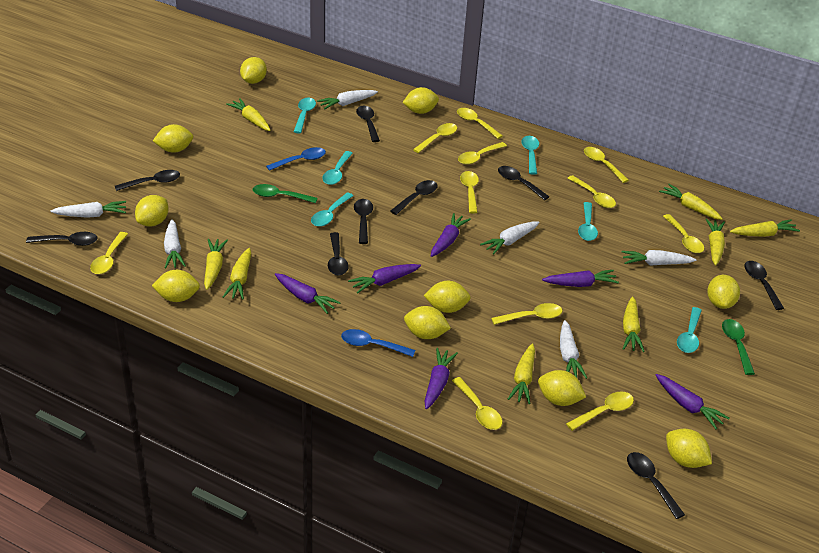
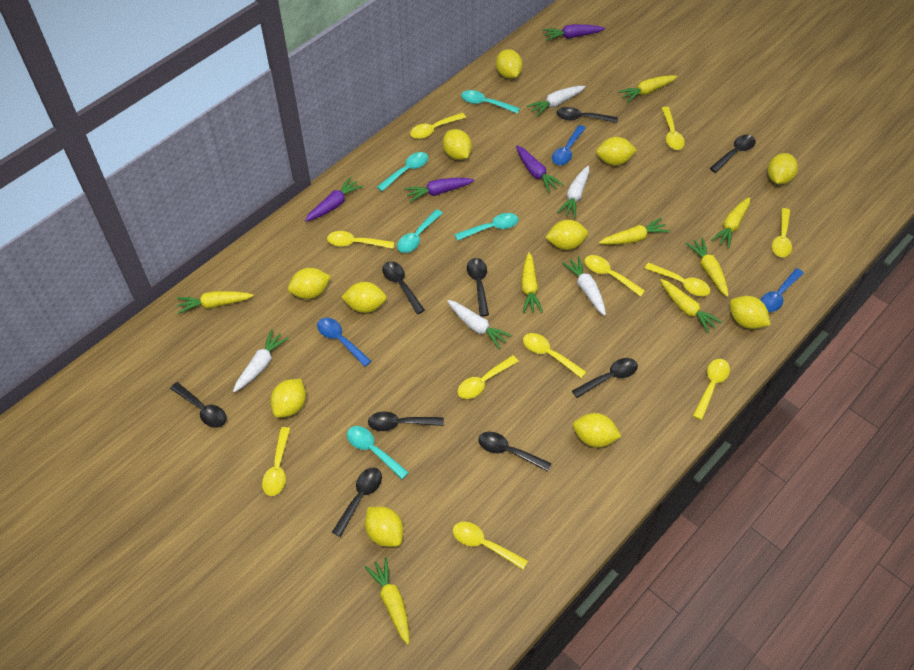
blue spoon: 2 -> 3
green spoon: 2 -> 0
purple carrot: 6 -> 4
turquoise spoon: 6 -> 5
white carrot: 6 -> 5
yellow lemon: 10 -> 11

